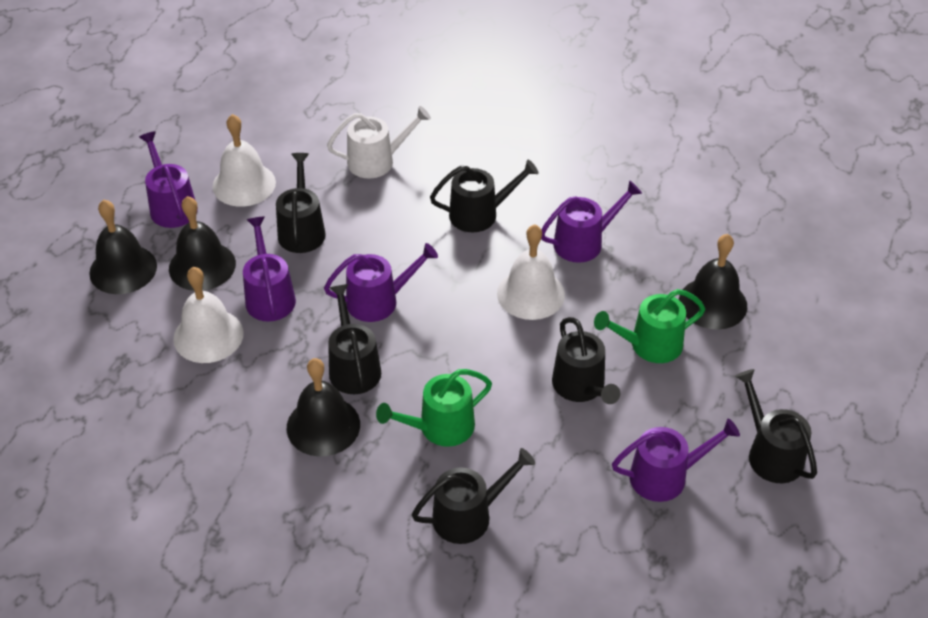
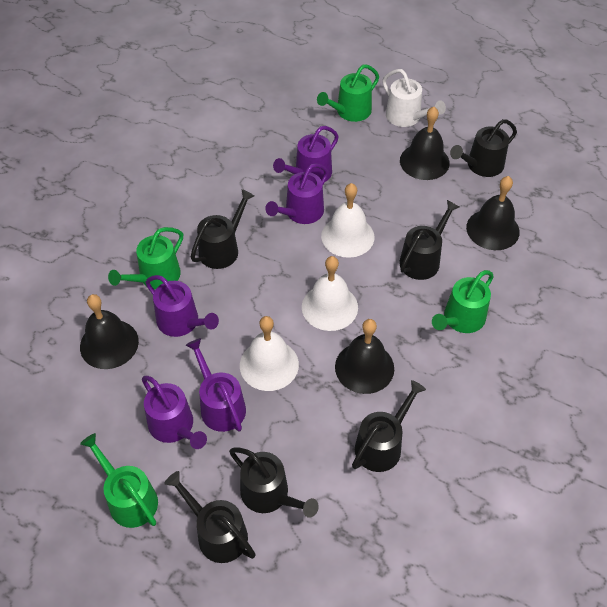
green watering can: 2 -> 4

